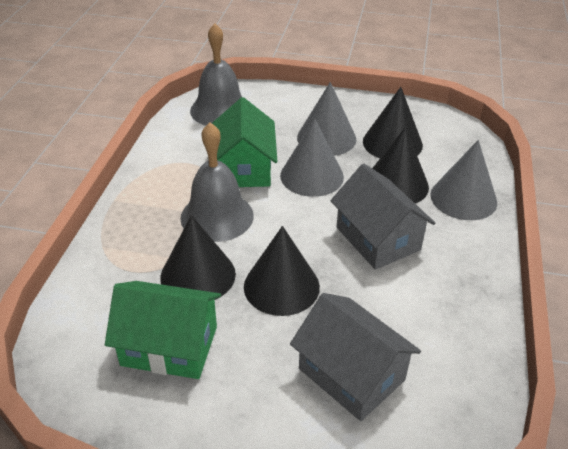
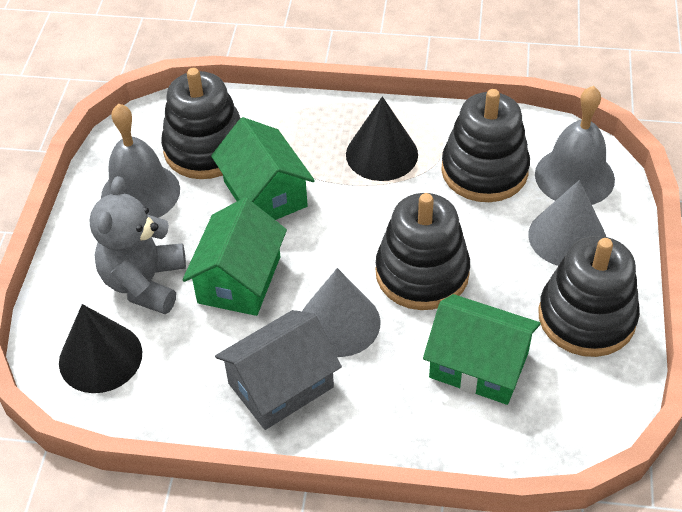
black cone: 4 -> 2
black stacking toy: 0 -> 4
green house: 2 -> 3
grey cone: 3 -> 2
grey house: 2 -> 1
grey teddy bear: 0 -> 1

